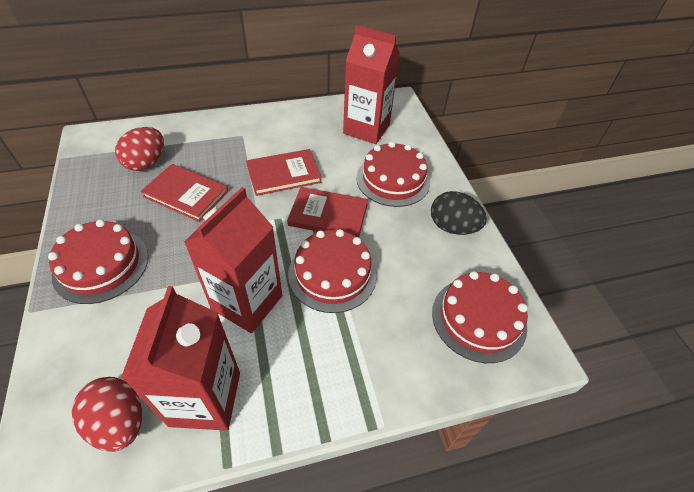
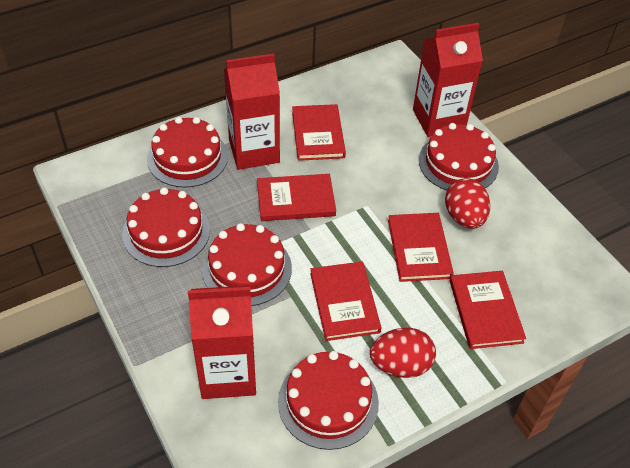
black egg: 1 -> 0
red book: 3 -> 5
red cake: 4 -> 5

